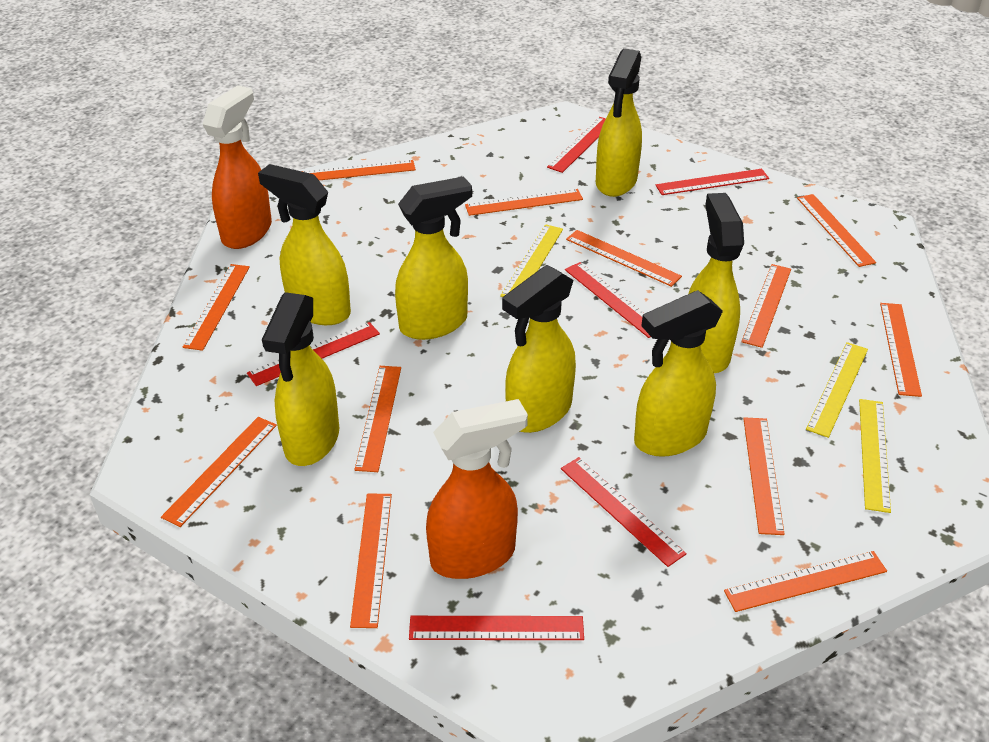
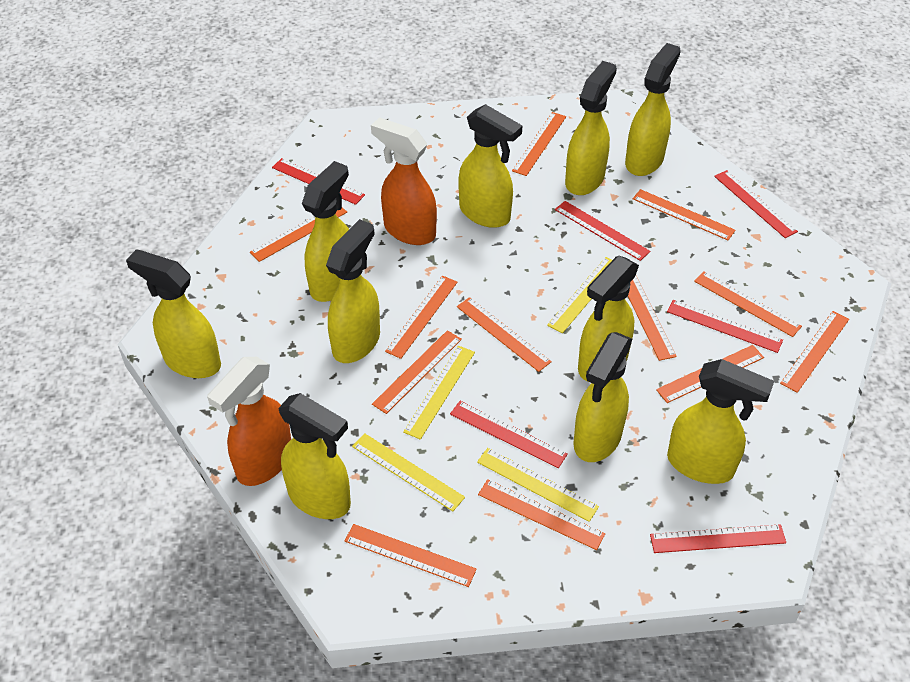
yellow ruler: 3 -> 4
yellow spray bottle: 7 -> 10

